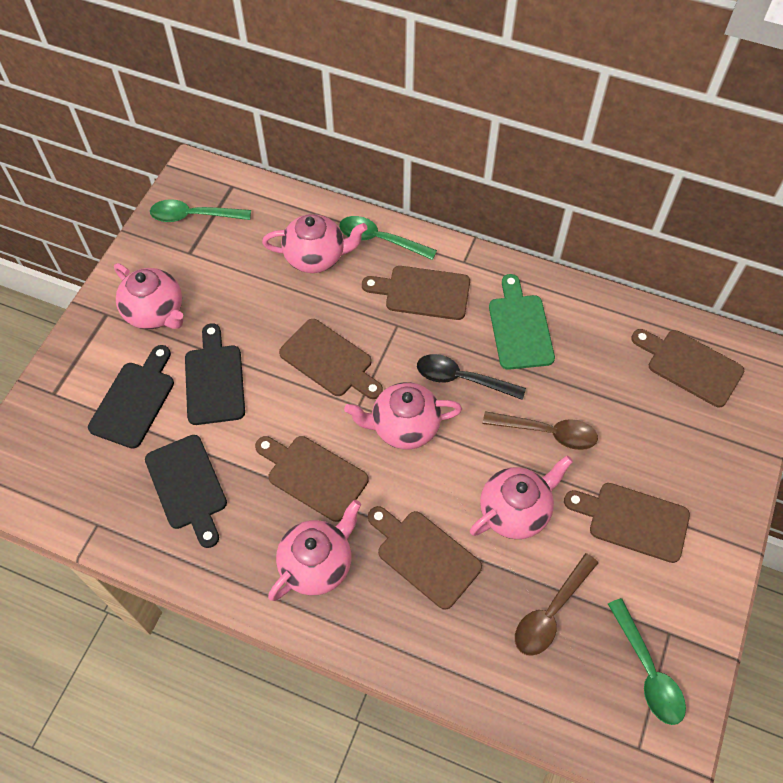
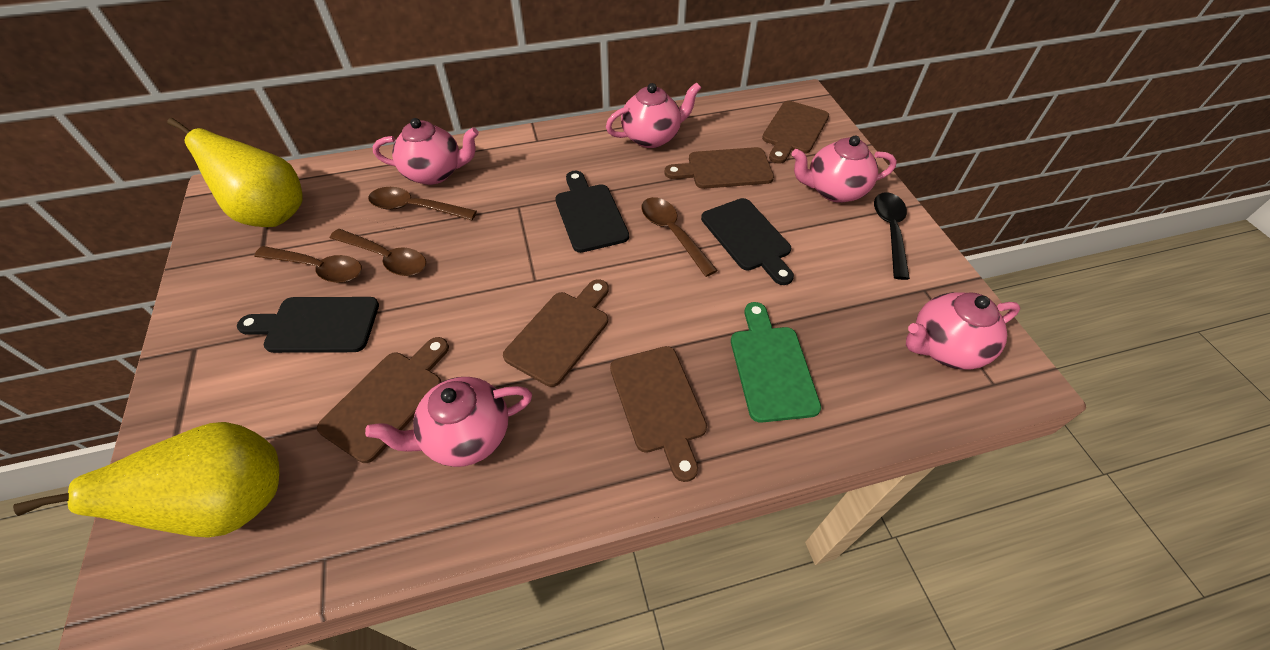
brown cutting board: 6 -> 5
brown spoon: 2 -> 4
green spoon: 3 -> 0
yellow pear: 0 -> 2

